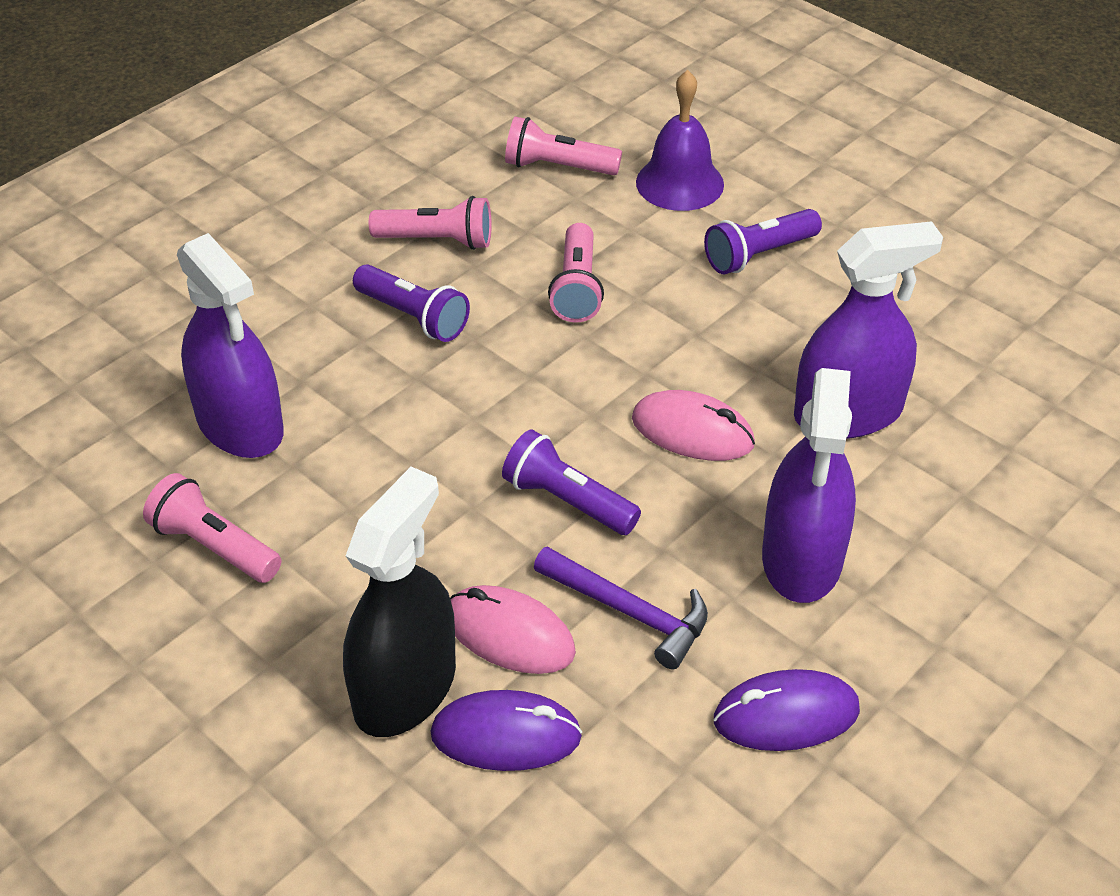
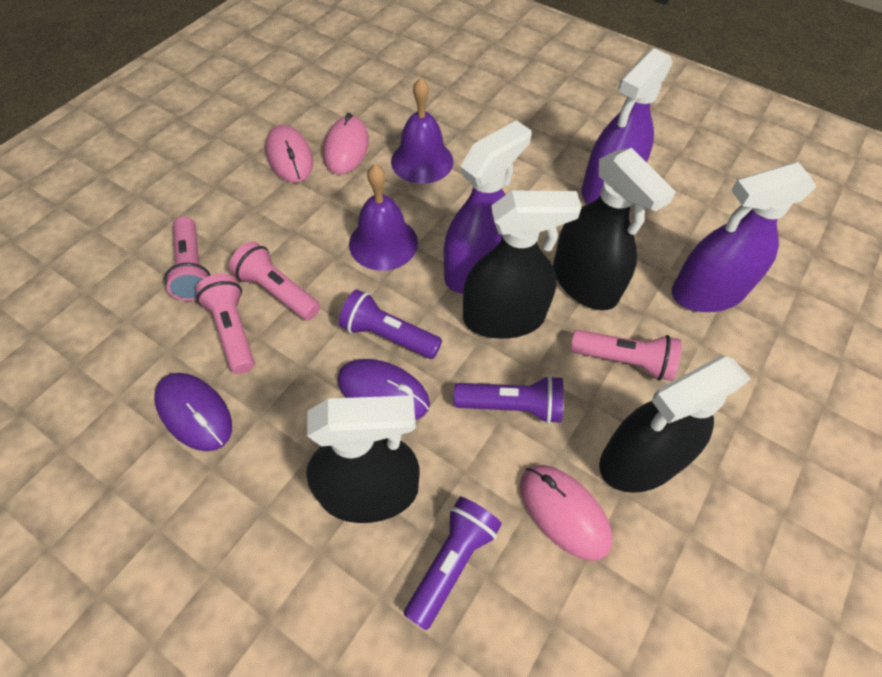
black spray bottle: 1 -> 4
pink mouse: 2 -> 3
purple bell: 1 -> 2
purple hammer: 1 -> 0

